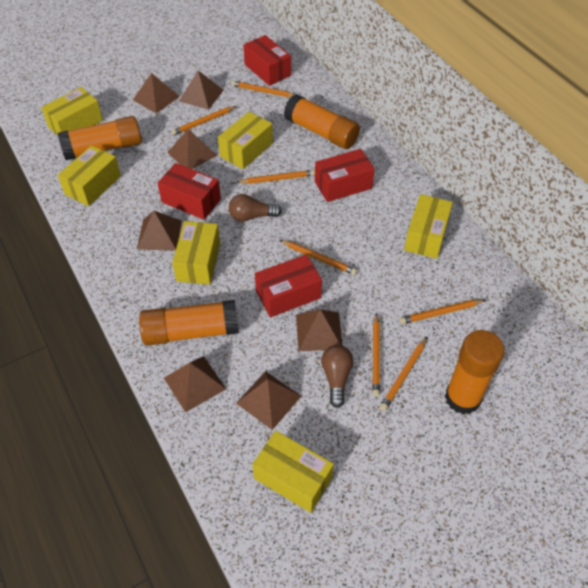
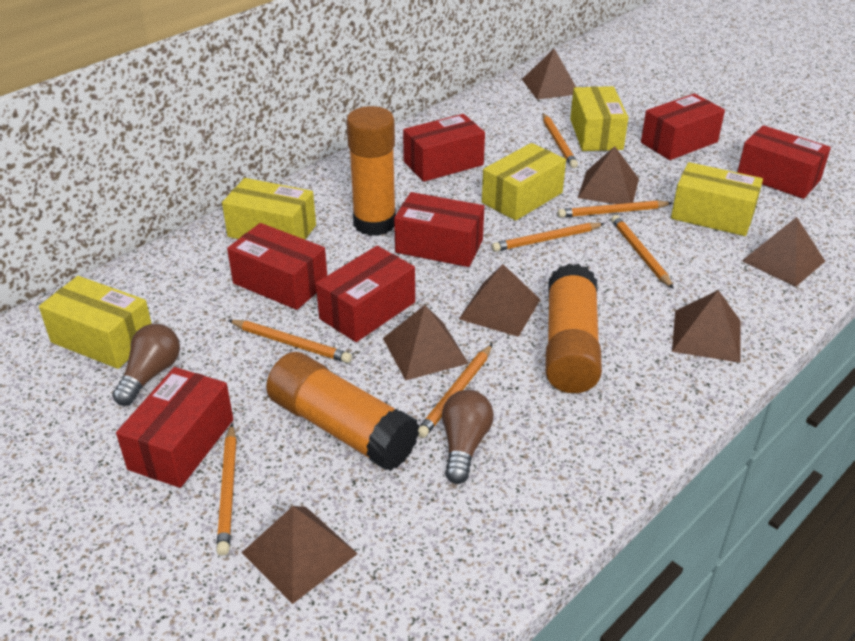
orange glue stick: 4 -> 3
red box: 4 -> 7
yellow box: 6 -> 5

